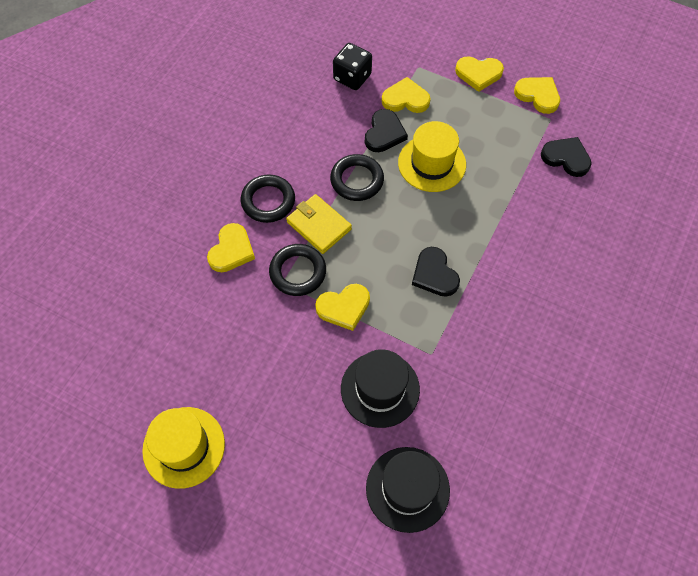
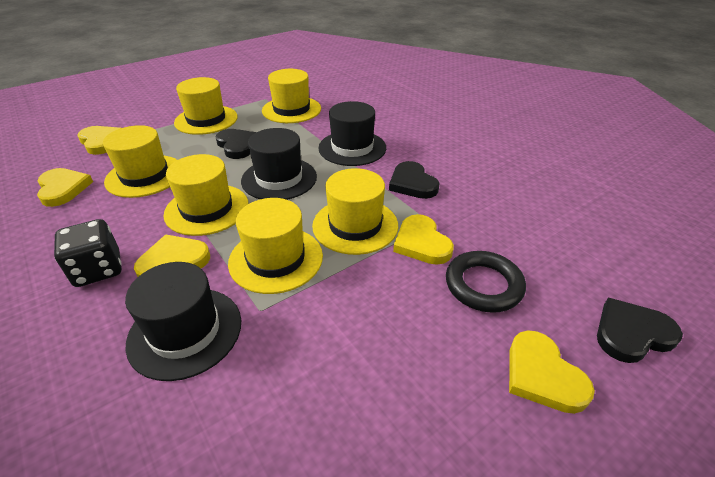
black hat: 2 -> 3
black ring: 3 -> 1
yellow hat: 2 -> 6
yellow wallet: 1 -> 0

